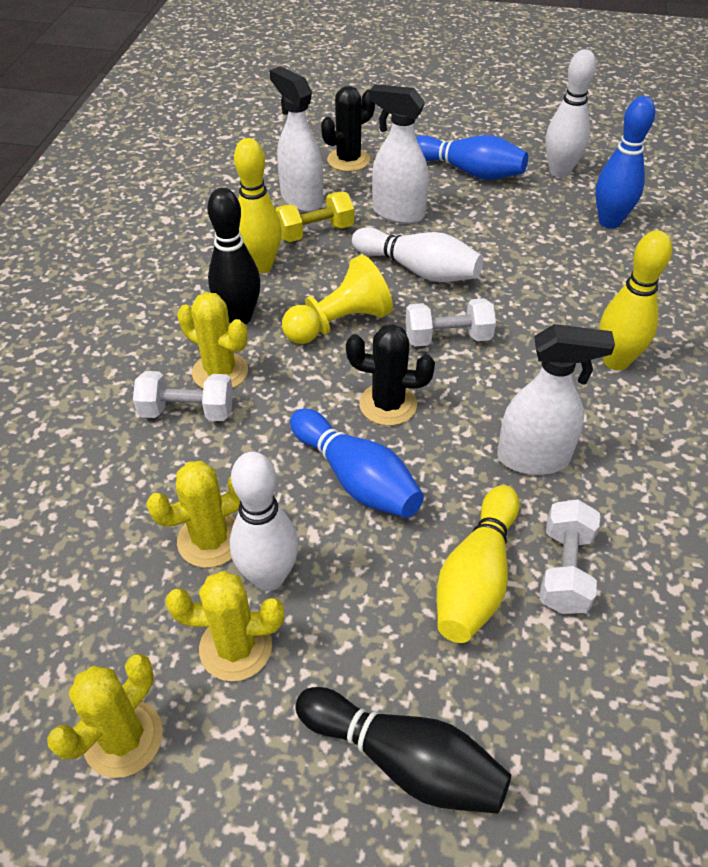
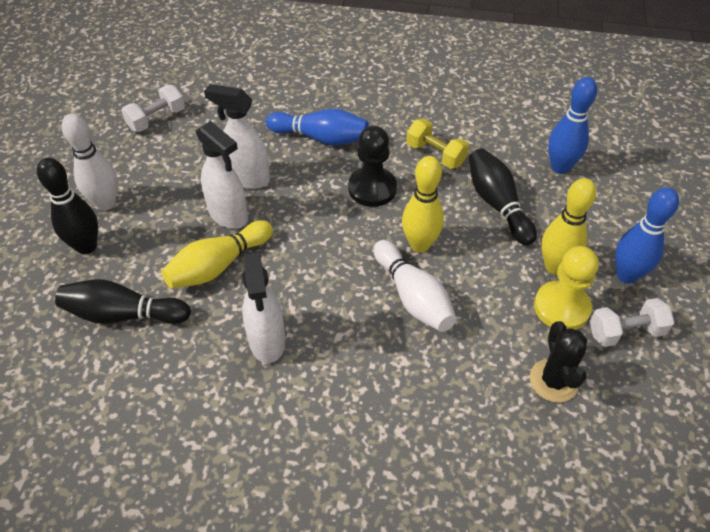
black bowling pin: 2 -> 3
black cactus: 2 -> 1
black pawn: 0 -> 1
white bowling pin: 3 -> 2
white dumbbell: 3 -> 2
yellow cactus: 4 -> 0

